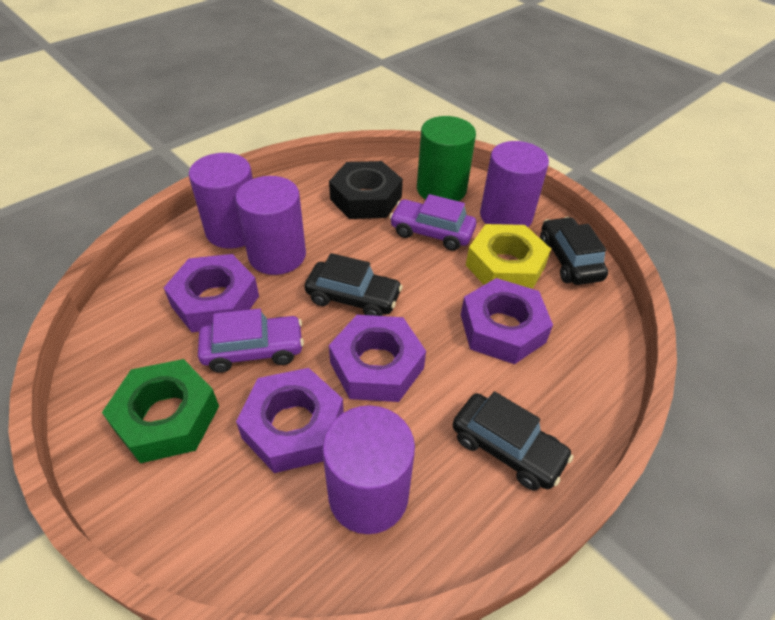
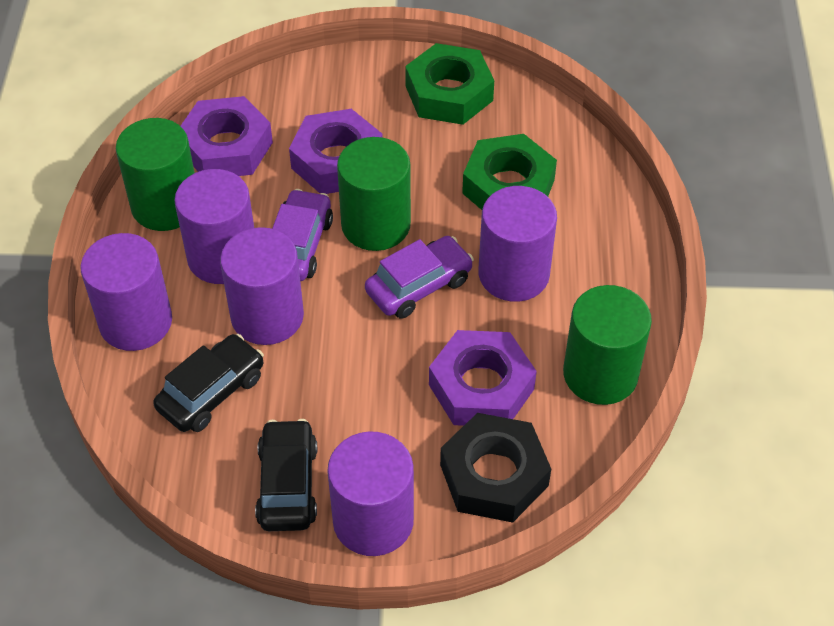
black car: 3 -> 2
green cylinder: 1 -> 3
green nut: 1 -> 2
purple cylinder: 4 -> 5
purple nut: 4 -> 3
yellow nut: 1 -> 0

